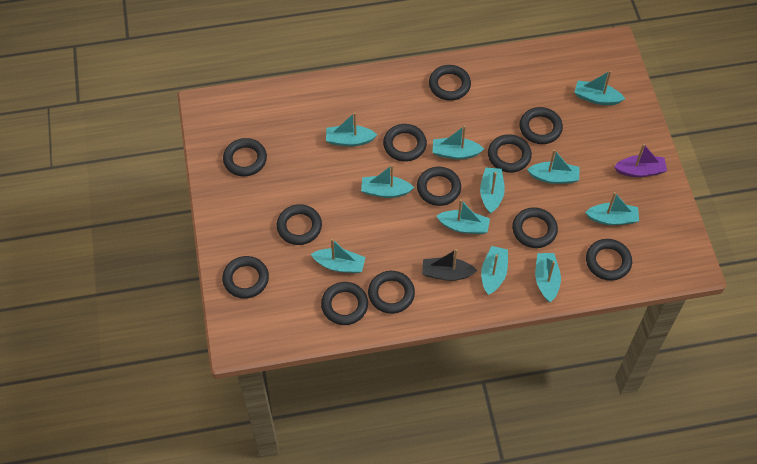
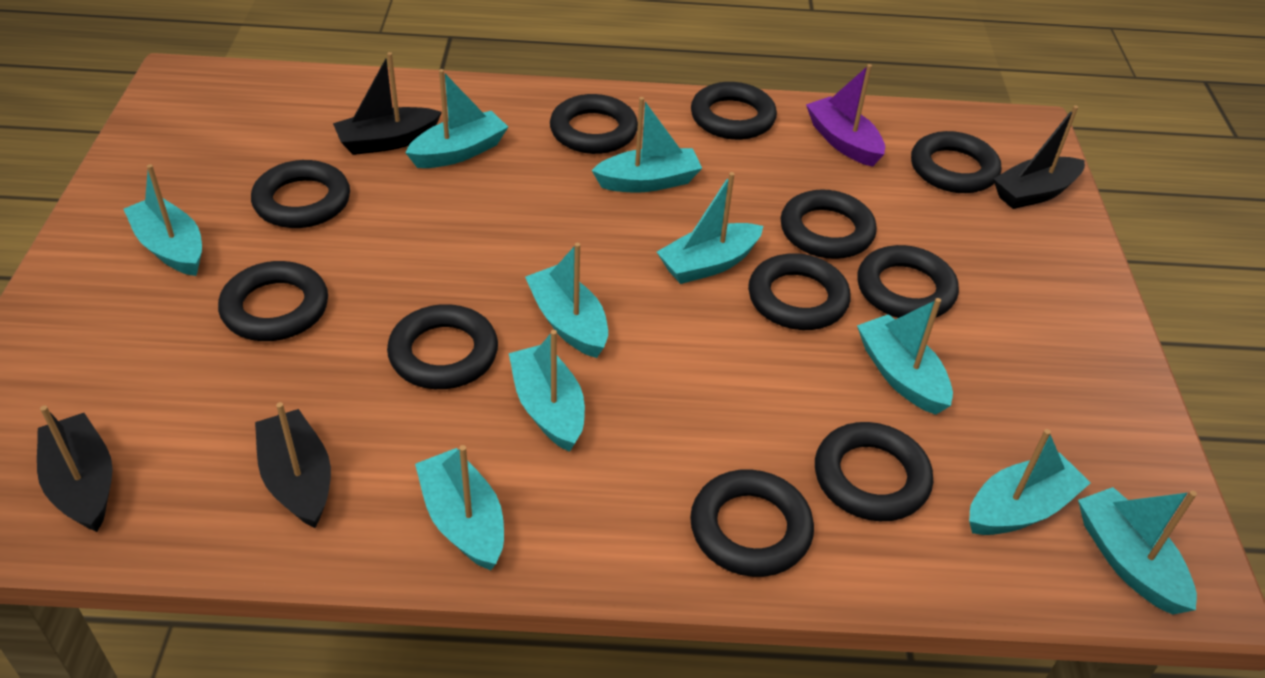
black boat: 1 -> 4
black ring: 12 -> 11
turquoise boat: 11 -> 10

